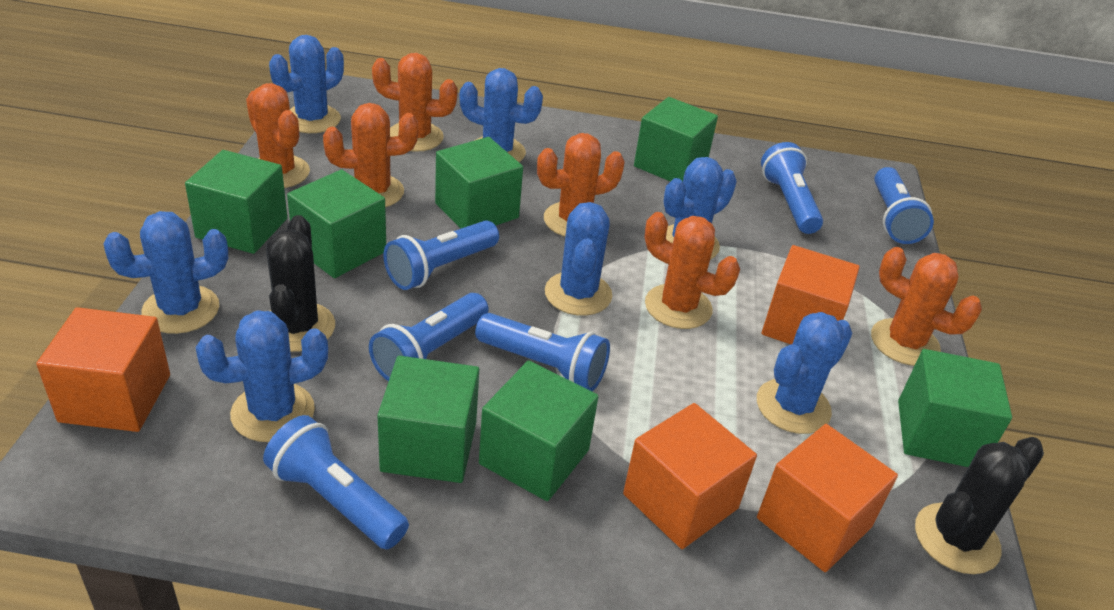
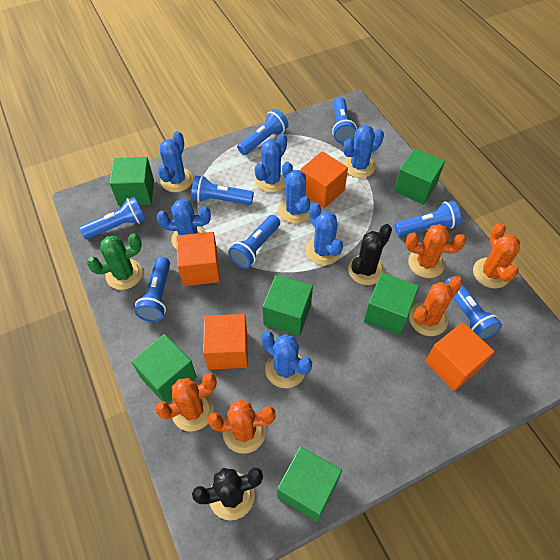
blue flashlight: 6 -> 8
green cactus: 0 -> 1
green cube: 7 -> 6
orange cactus: 6 -> 5

